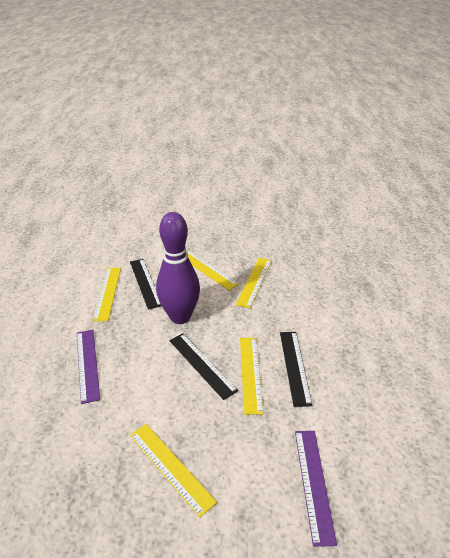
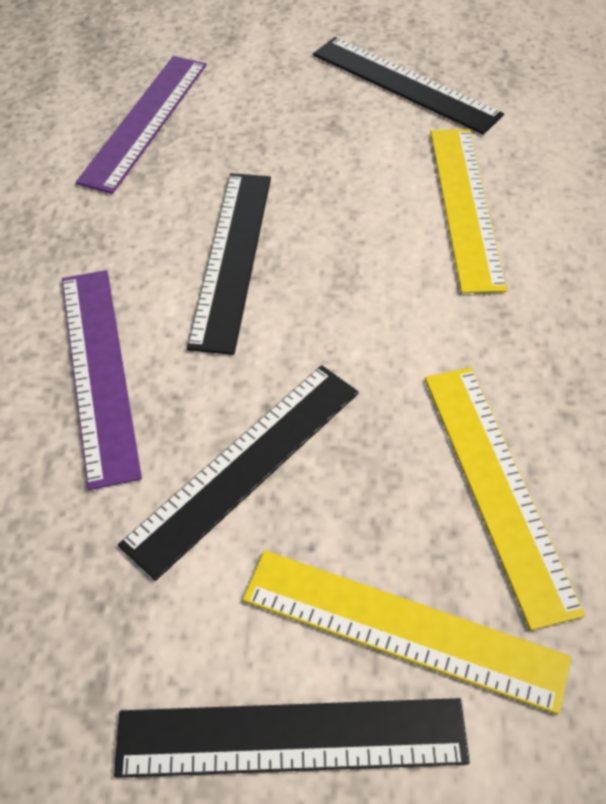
black ruler: 3 -> 4
purple bowling pin: 1 -> 0
yellow ruler: 5 -> 3

